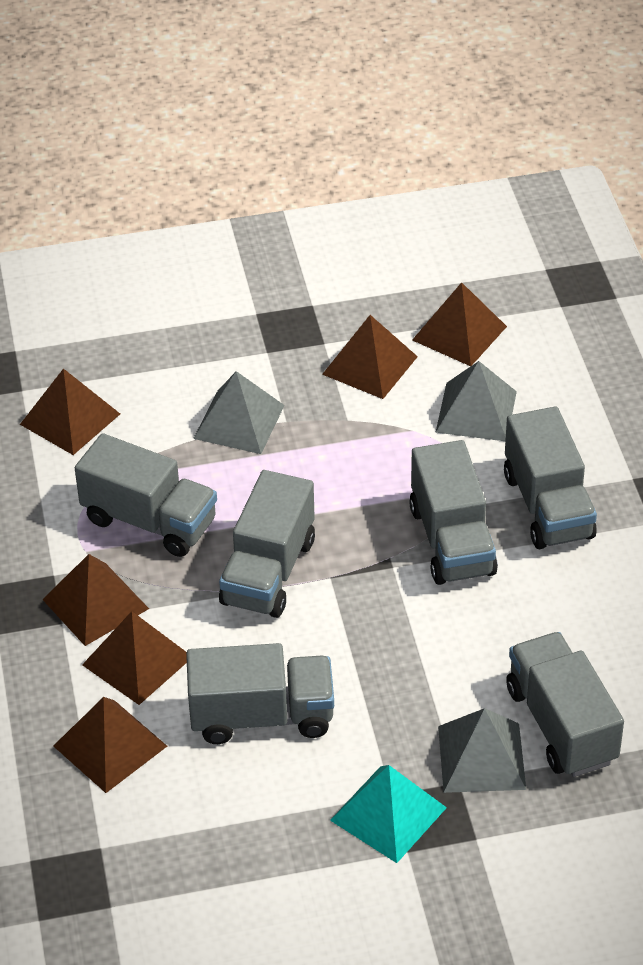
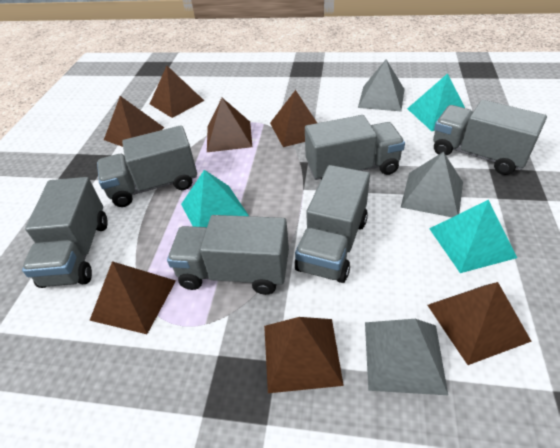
brown pyramid: 6 -> 7
turquoise pyramid: 1 -> 3

